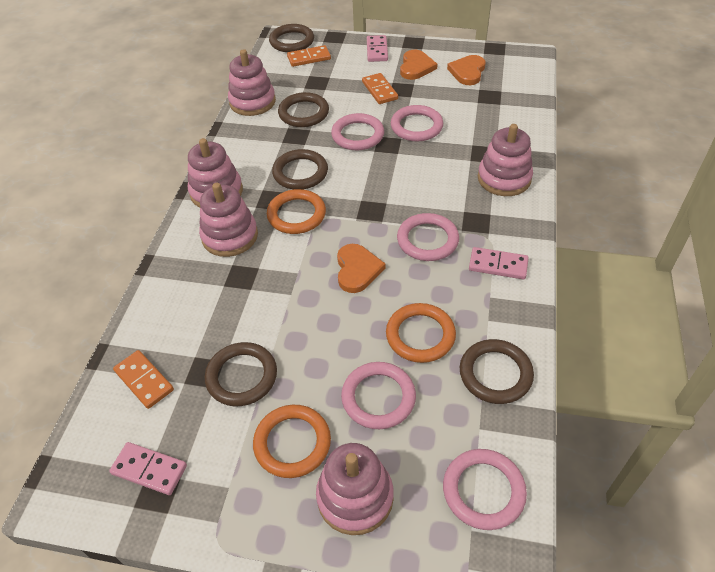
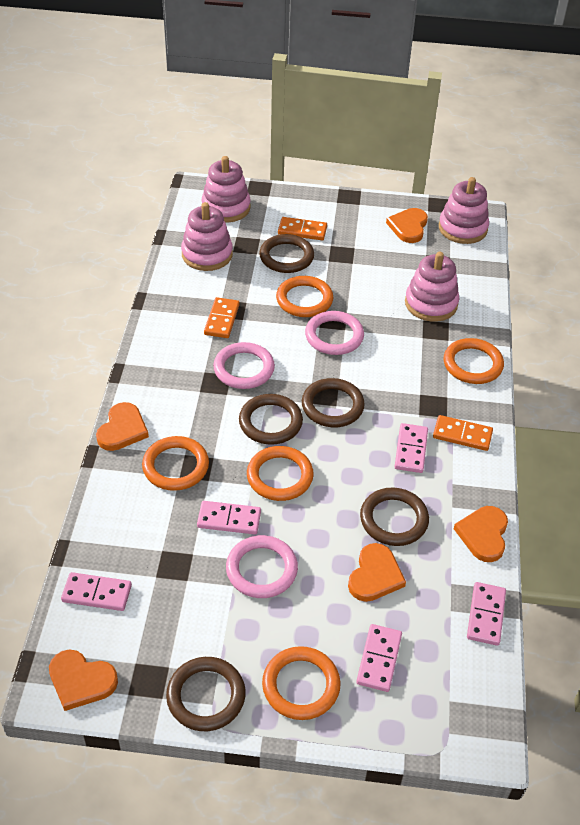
orange heart: 3 -> 5
orange ring: 3 -> 5
pink domino: 3 -> 5
pink ring: 5 -> 3
pink stacking toy: 5 -> 4

